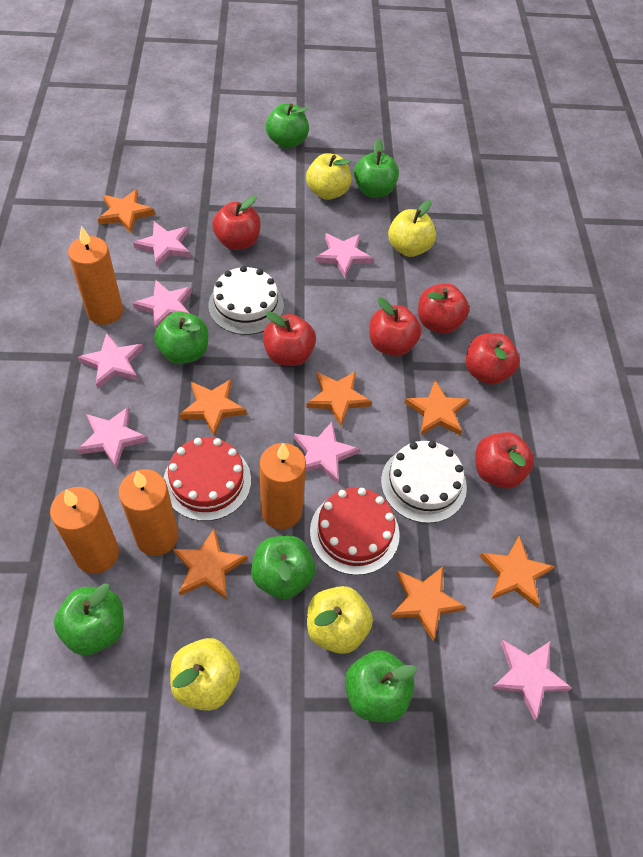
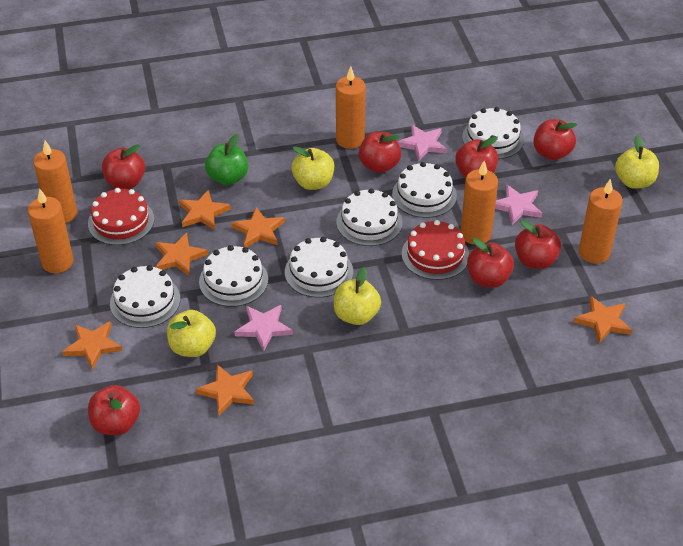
green apple: 6 -> 1
orange candle: 4 -> 5
orange star: 7 -> 6
pink star: 7 -> 3
red apple: 6 -> 7
white cake: 2 -> 6

